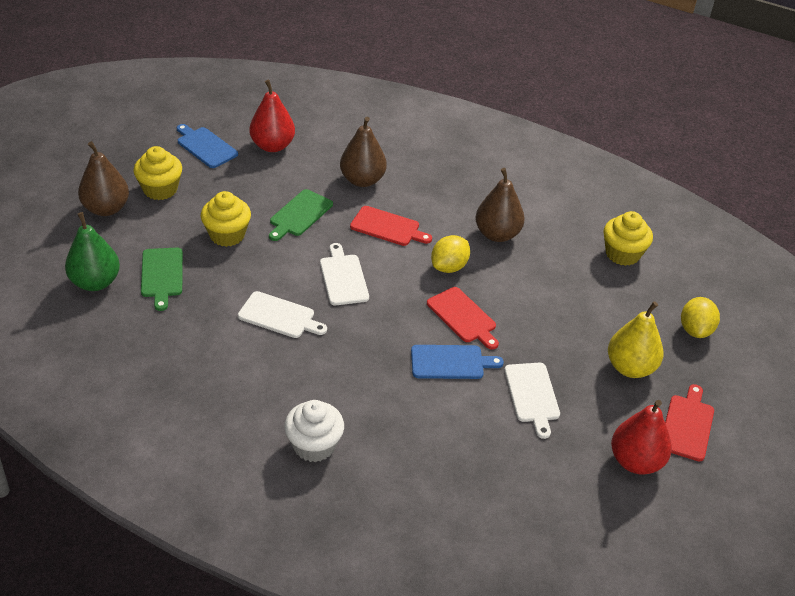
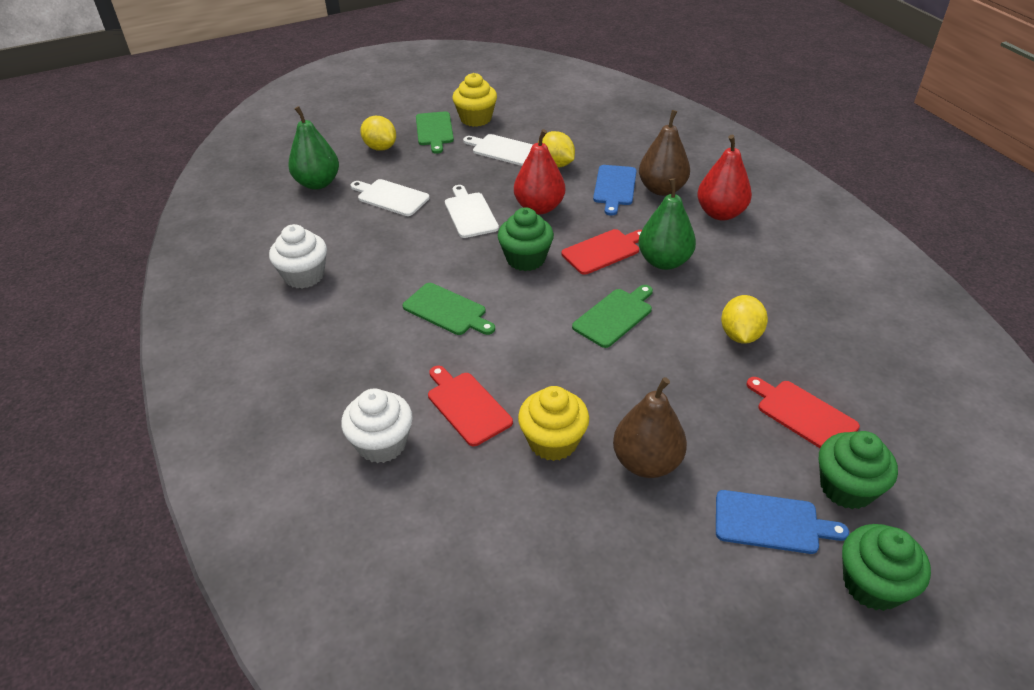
brown pear: 3 -> 2
green cupcake: 0 -> 3
green cutting board: 2 -> 3
green pear: 1 -> 2
white cupcake: 1 -> 2
yellow cupcake: 3 -> 2
yellow lemon: 2 -> 3
yellow pear: 1 -> 0

